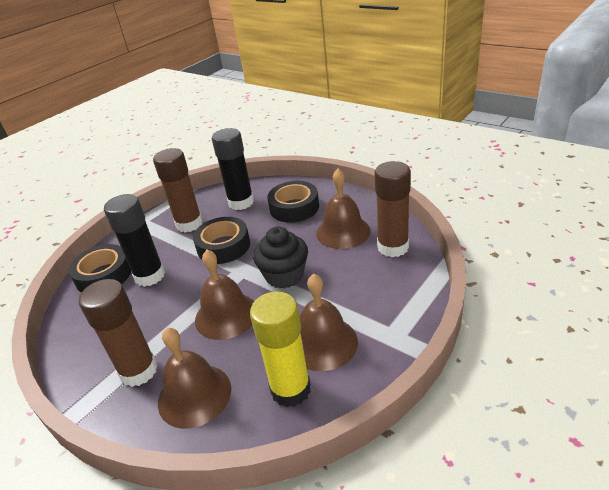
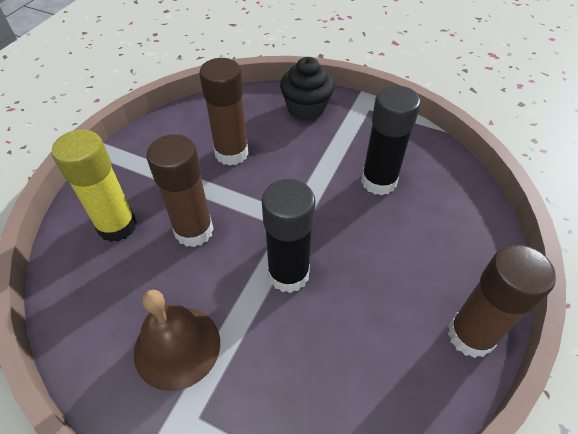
black tape: 3 -> 0
brown bell: 4 -> 1

